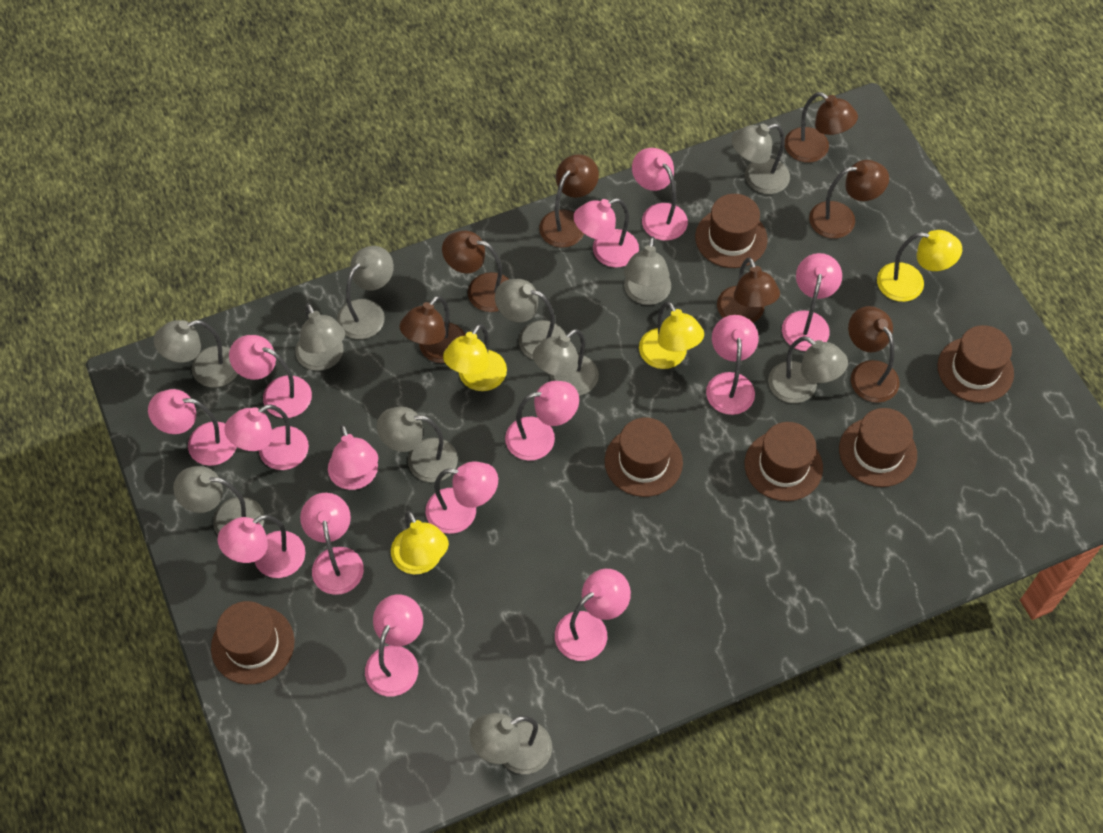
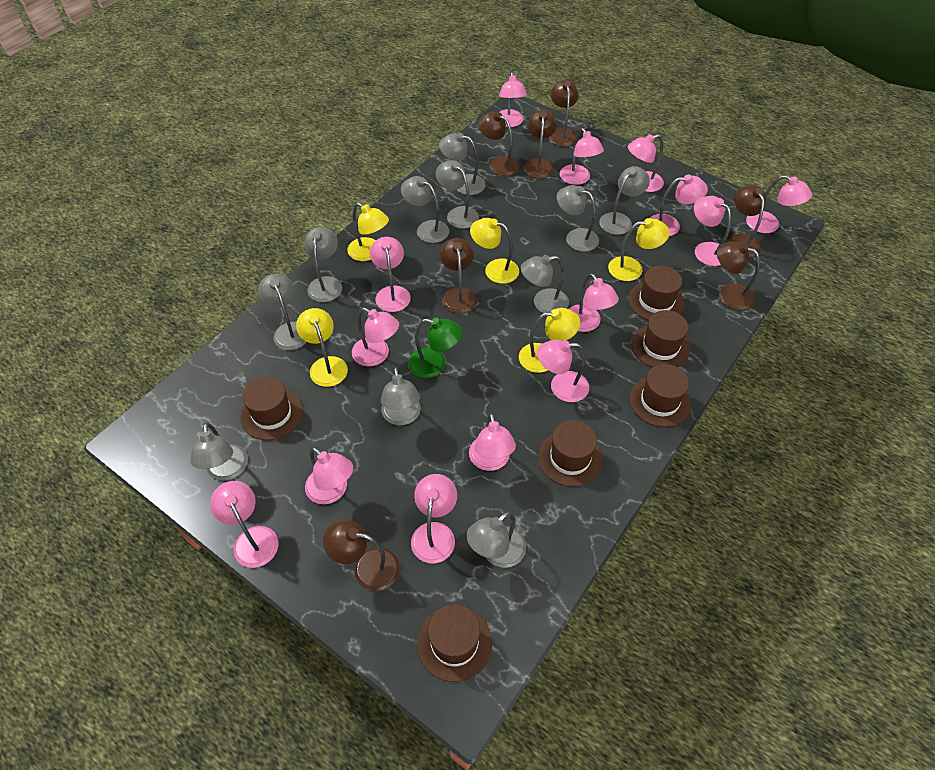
green lamp: 0 -> 1
yellow lamp: 4 -> 5

